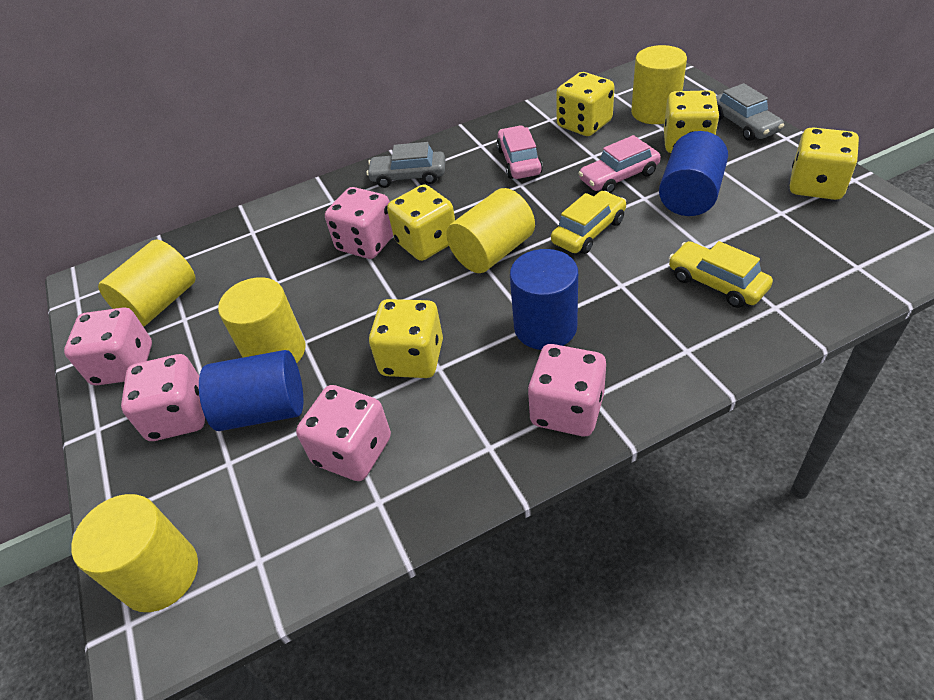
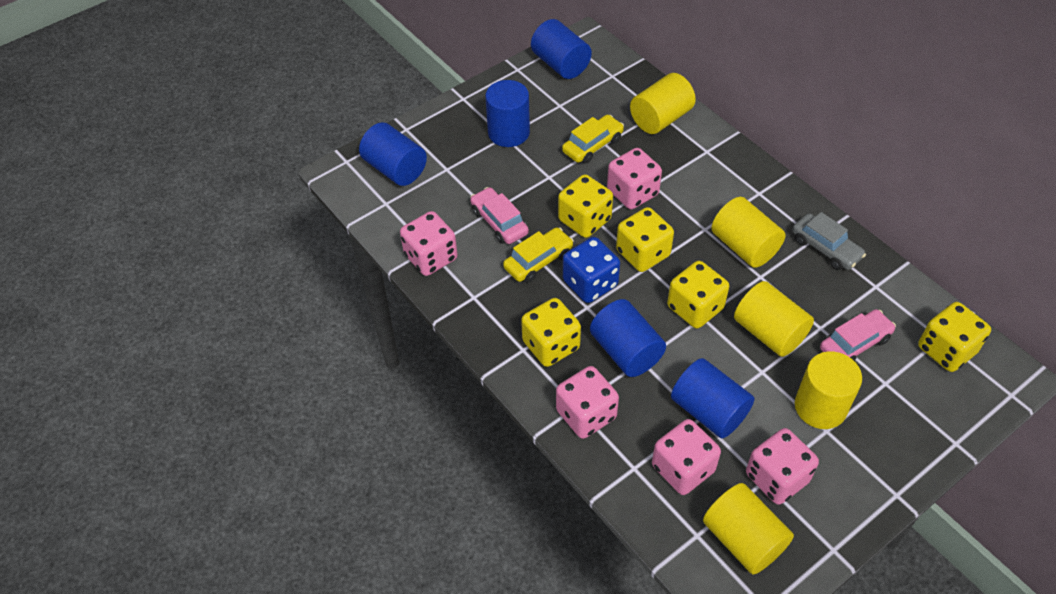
blue cylinder: 3 -> 5
blue dice: 0 -> 1
grey car: 2 -> 1

